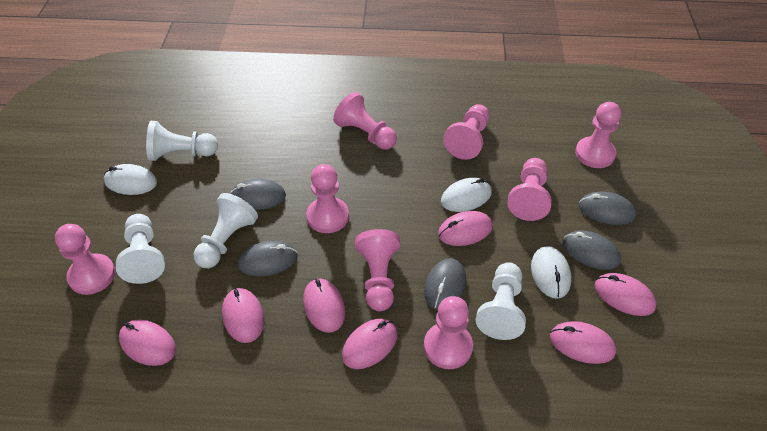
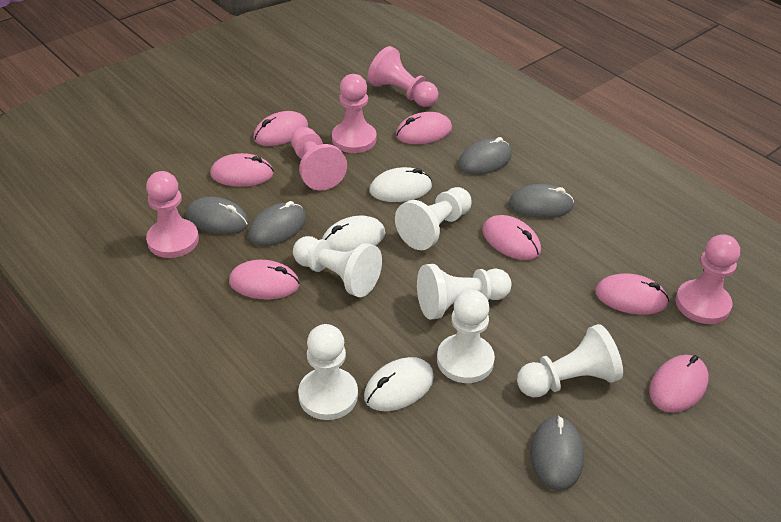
pink pawn: 8 -> 5
white pawn: 4 -> 6

